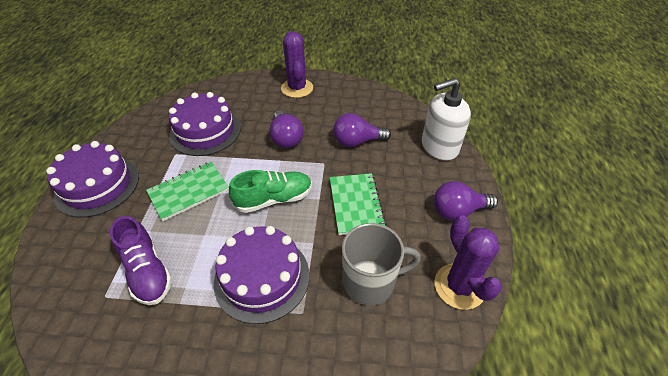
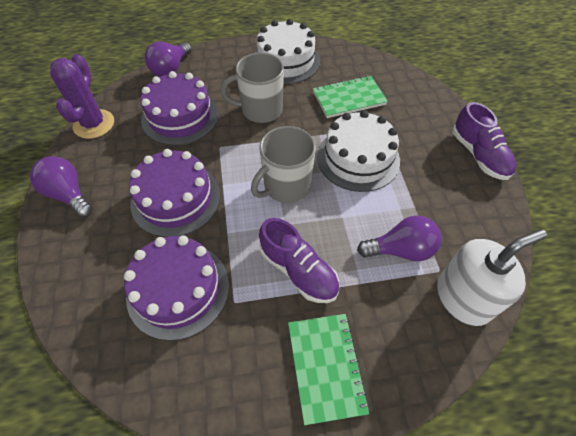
green shoe: 1 -> 0
grey mug: 1 -> 2
purple cactus: 2 -> 1
purple shoe: 1 -> 2
white cake: 0 -> 2

